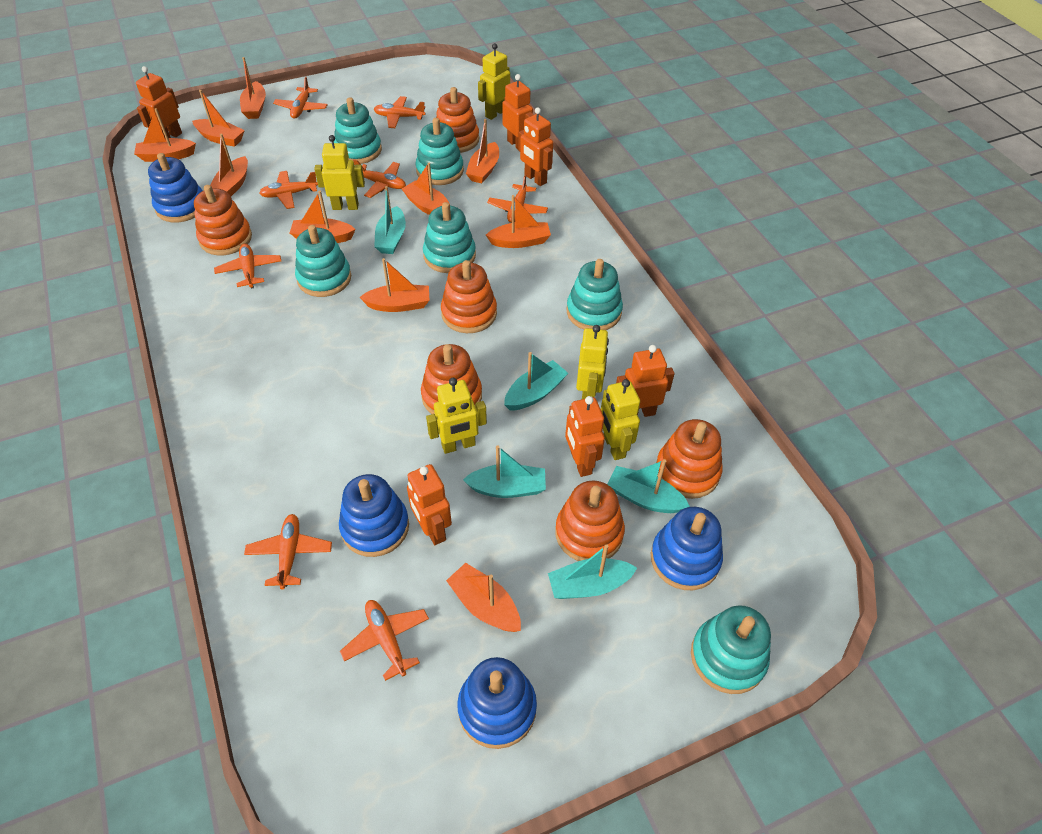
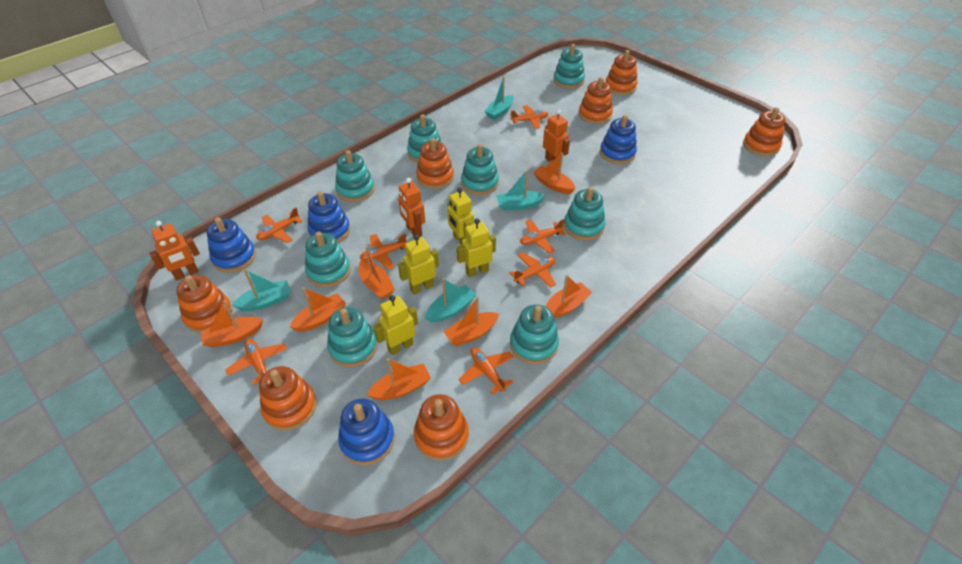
orange boat: 10 -> 7
orange plane: 8 -> 7
orange robot: 6 -> 3
orange stacking toy: 6 -> 7
turquoise boat: 5 -> 4
turquoise stacking toy: 6 -> 8
yellow robot: 5 -> 4

